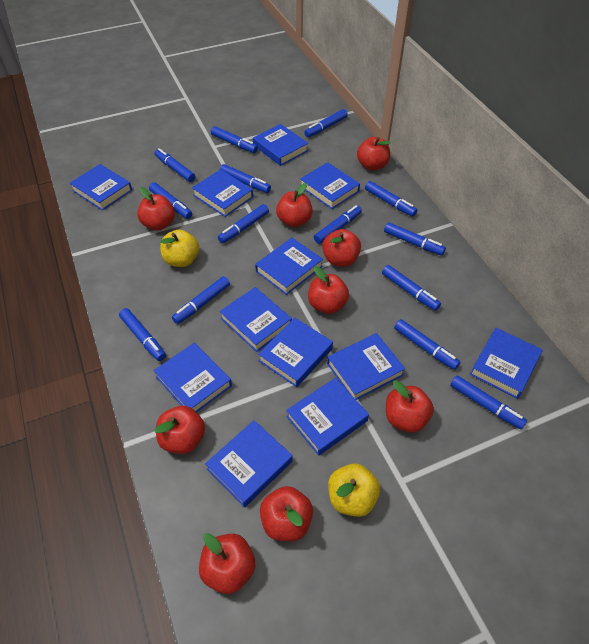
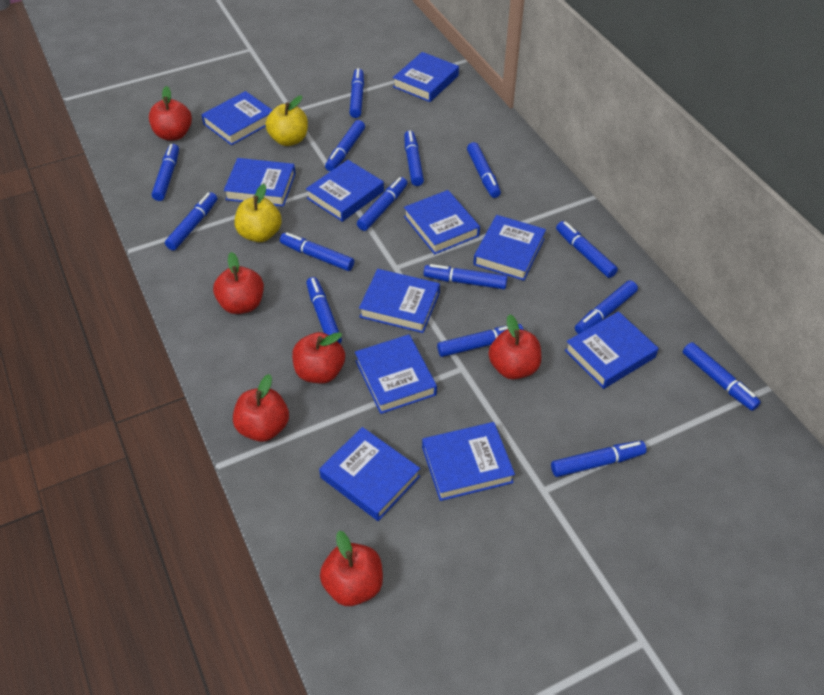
blue book: 12 -> 11
blue marker: 14 -> 15
red apple: 9 -> 6

